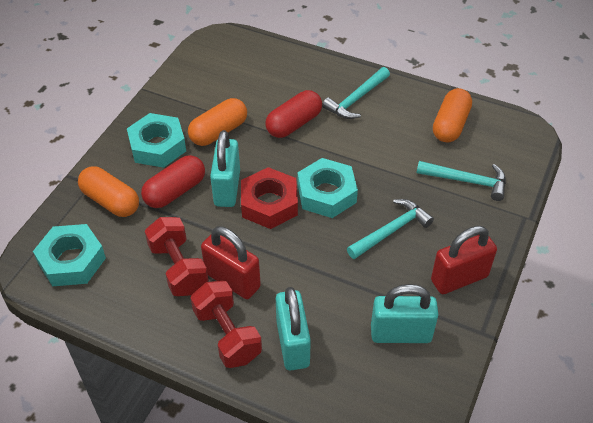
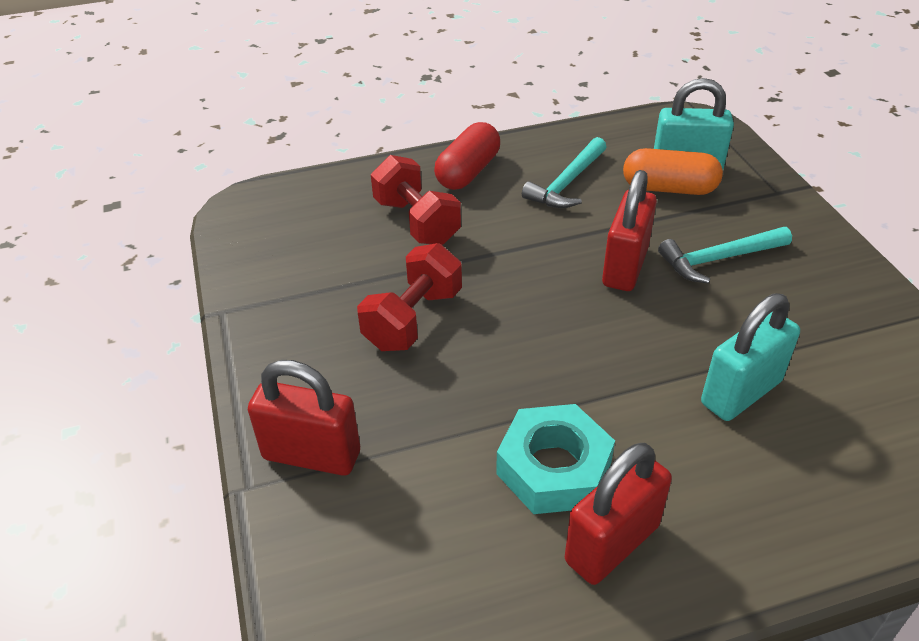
orange capsule: 3 -> 1
red capsule: 2 -> 1
red nut: 1 -> 0
red padlock: 2 -> 3
turquoise hammer: 3 -> 2
turquoise nut: 3 -> 1
turquoise padlock: 3 -> 2

